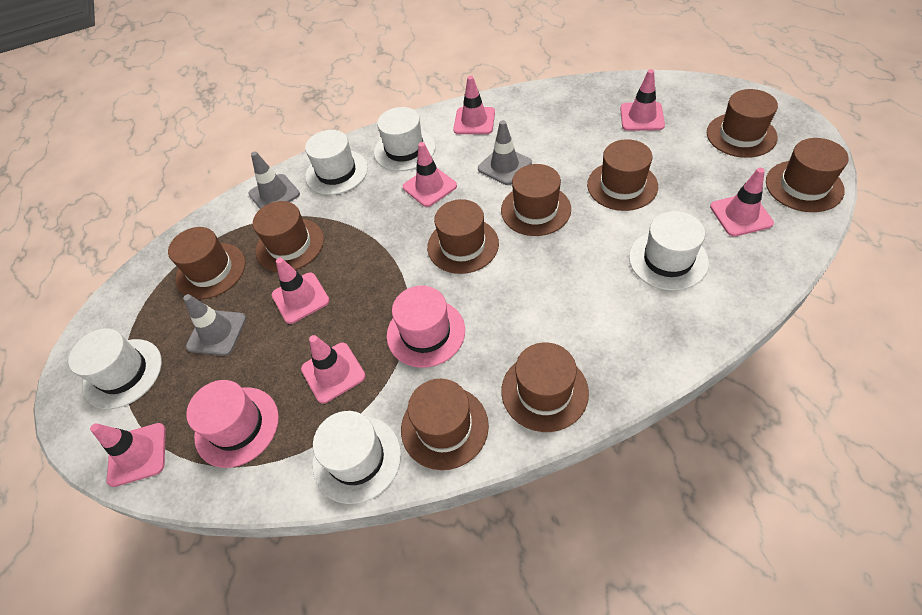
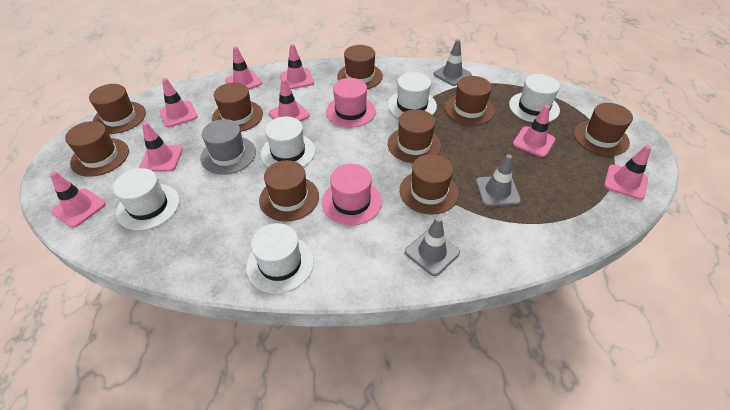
grey hat: 0 -> 1
pink traffic cone: 7 -> 8

